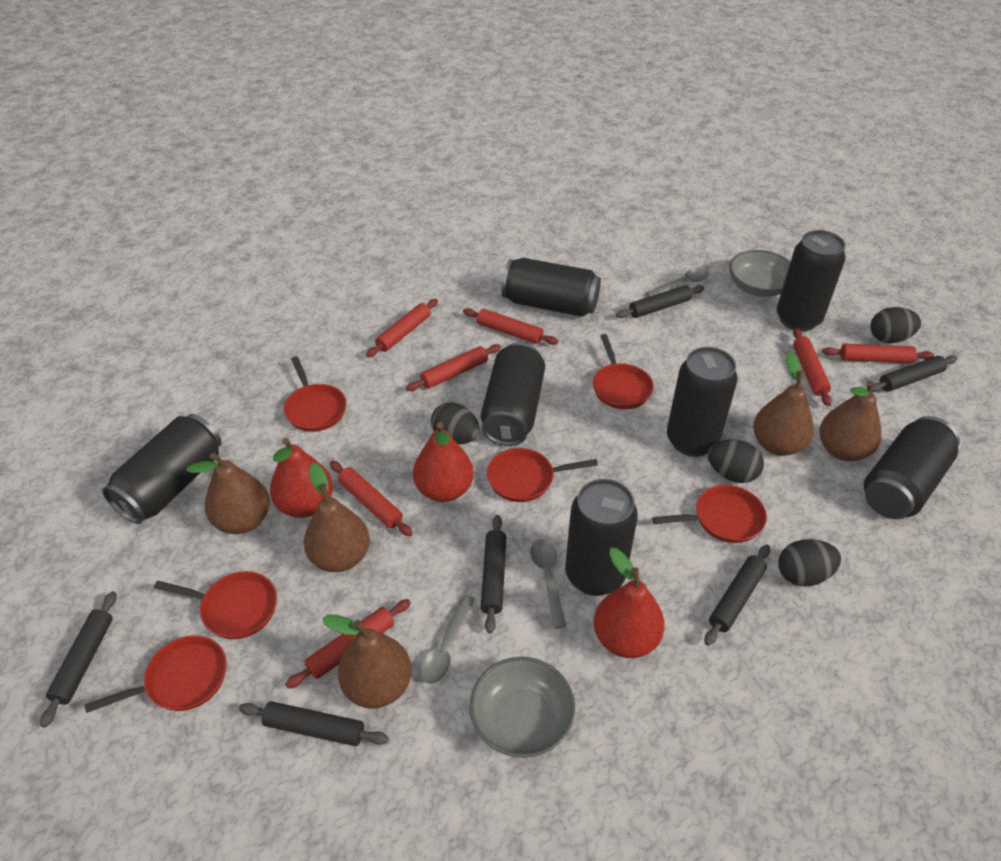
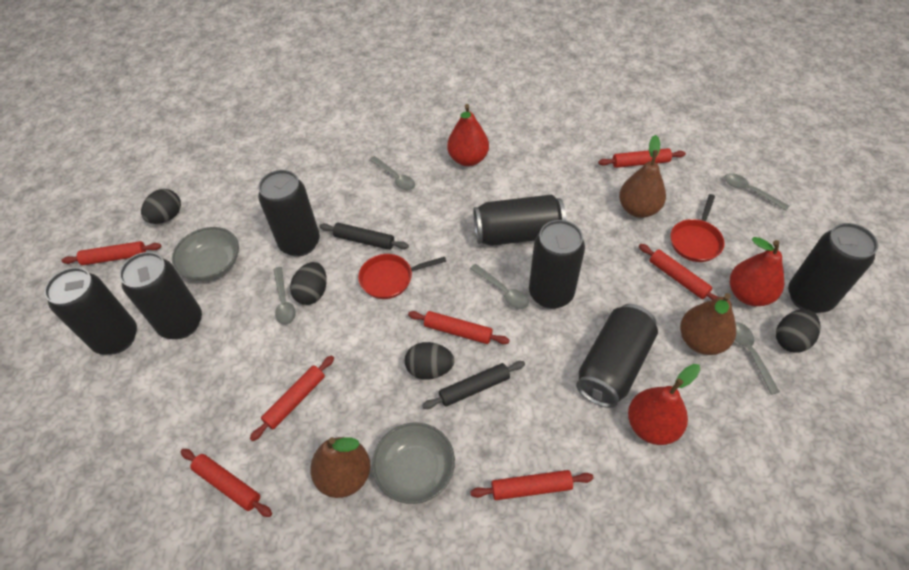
black rolling pin: 6 -> 2
brown pear: 5 -> 3
grey spoon: 3 -> 5
red pan: 6 -> 2

